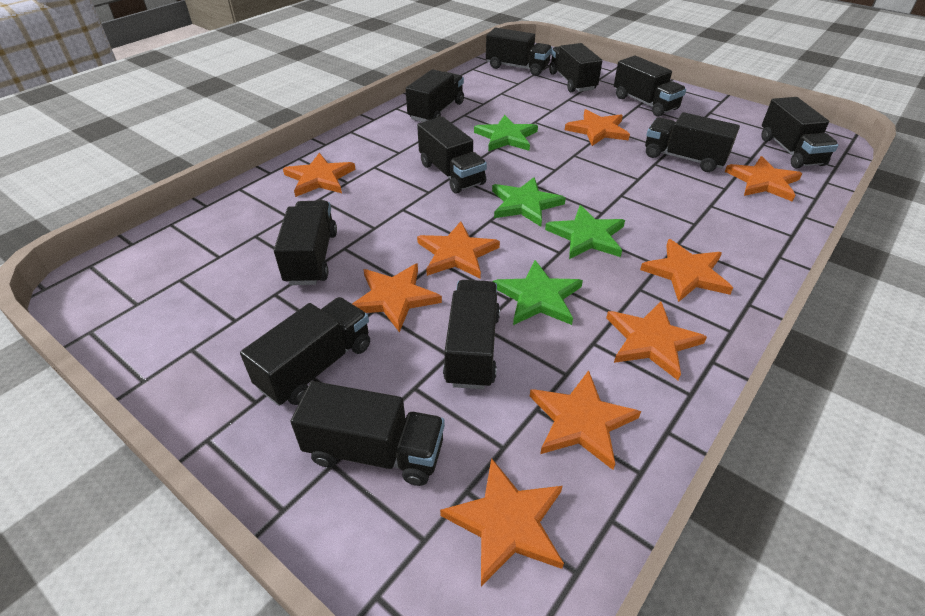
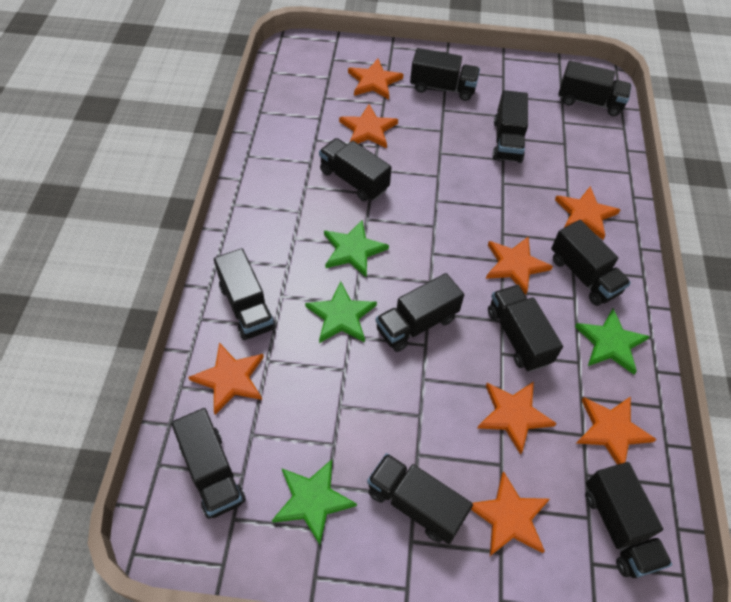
orange star: 9 -> 8

